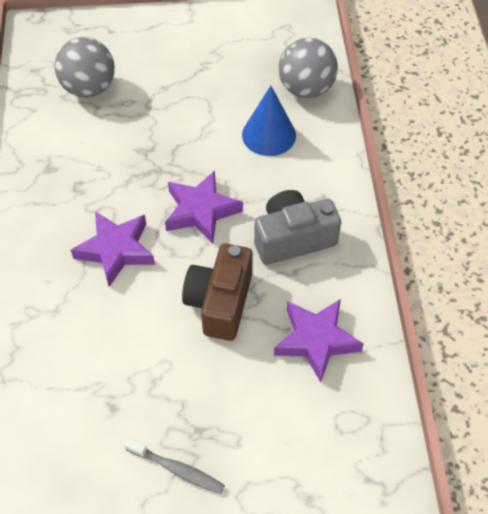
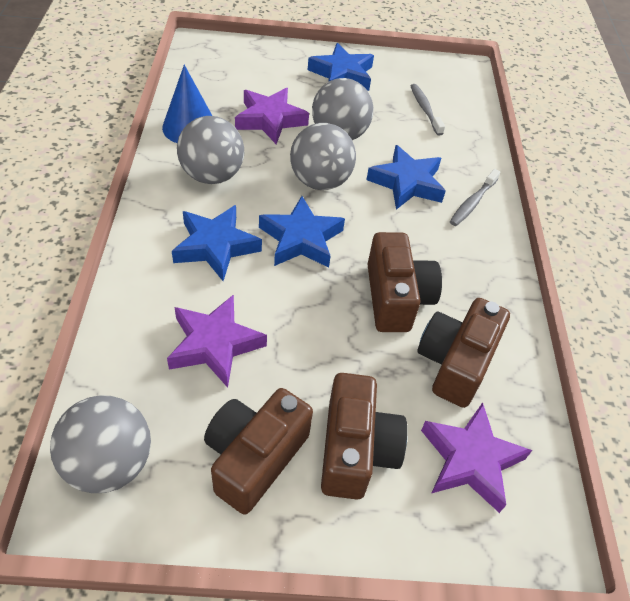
blue star: 0 -> 4
brown camera: 1 -> 4
grey ball: 2 -> 4
grey camera: 1 -> 0
grey toothbrush: 1 -> 2

